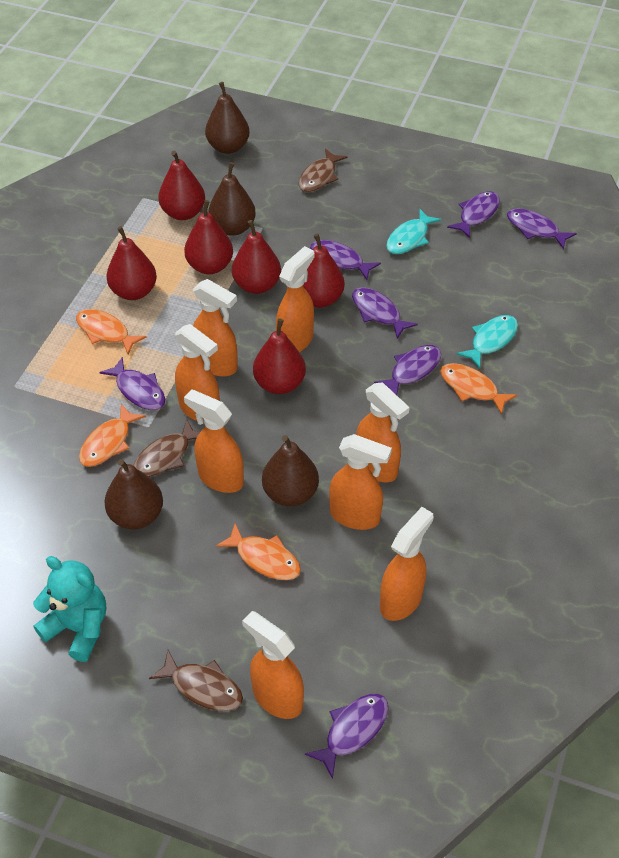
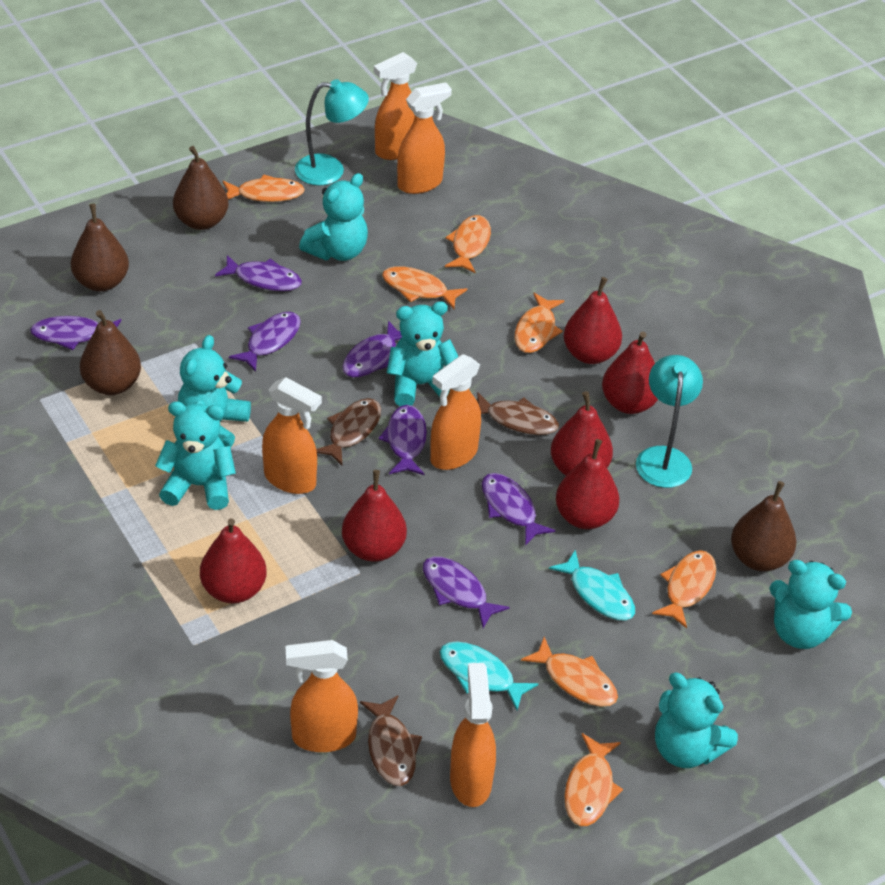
orange fish: 4 -> 7
orange spray bottle: 8 -> 6
turquoise lamp: 0 -> 2
turquoise teddy bear: 1 -> 6

